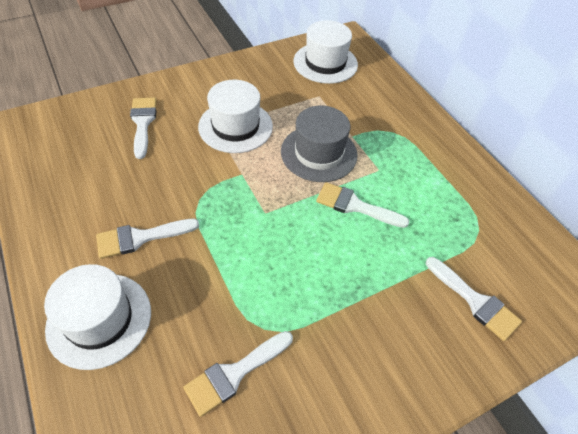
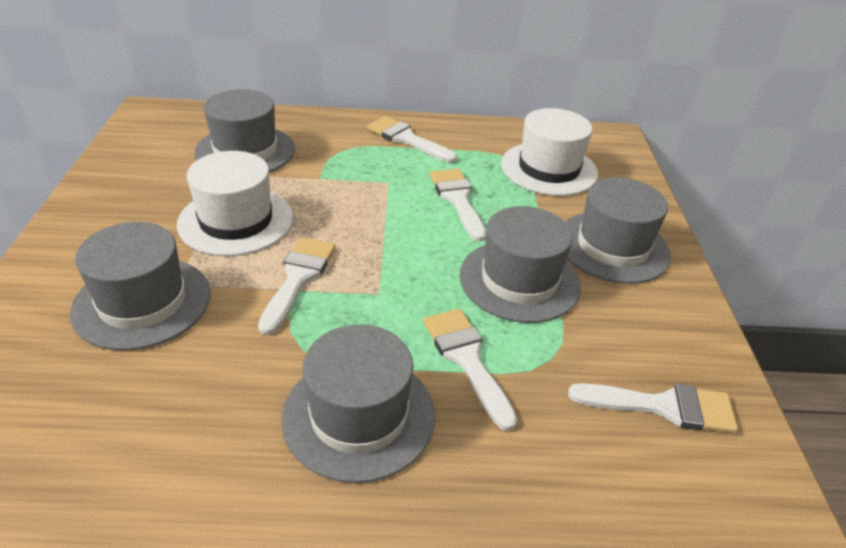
grey hat: 1 -> 5
white hat: 3 -> 2

